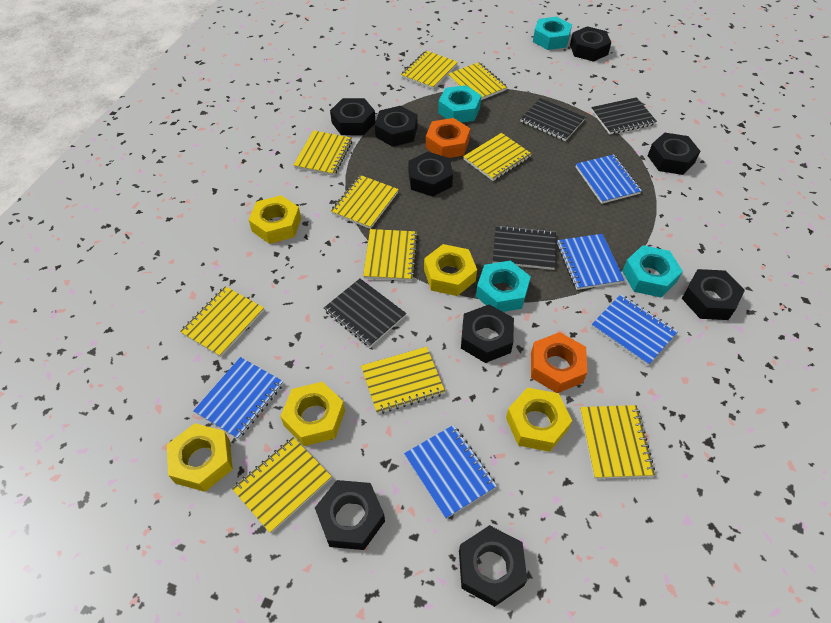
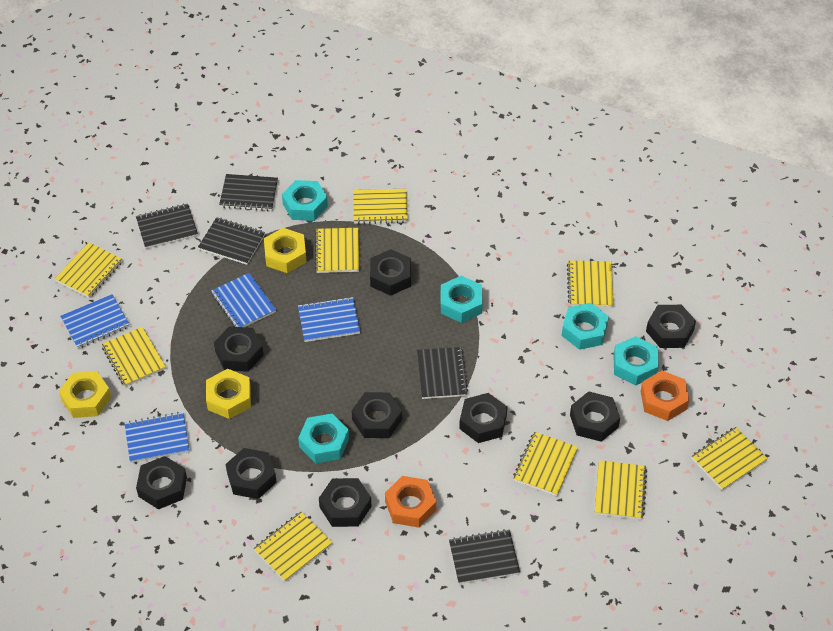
black notebook: 4 -> 5
blue notebook: 5 -> 4
turquoise nut: 4 -> 5
yellow notebook: 10 -> 9
yellow nut: 5 -> 3

